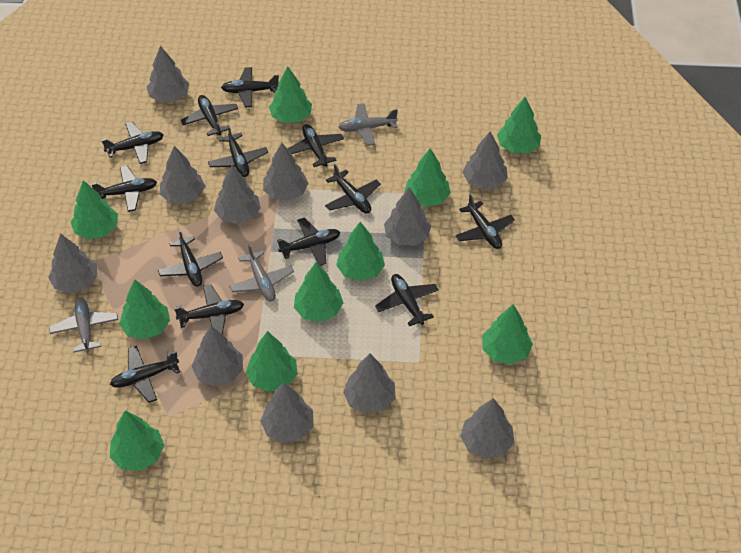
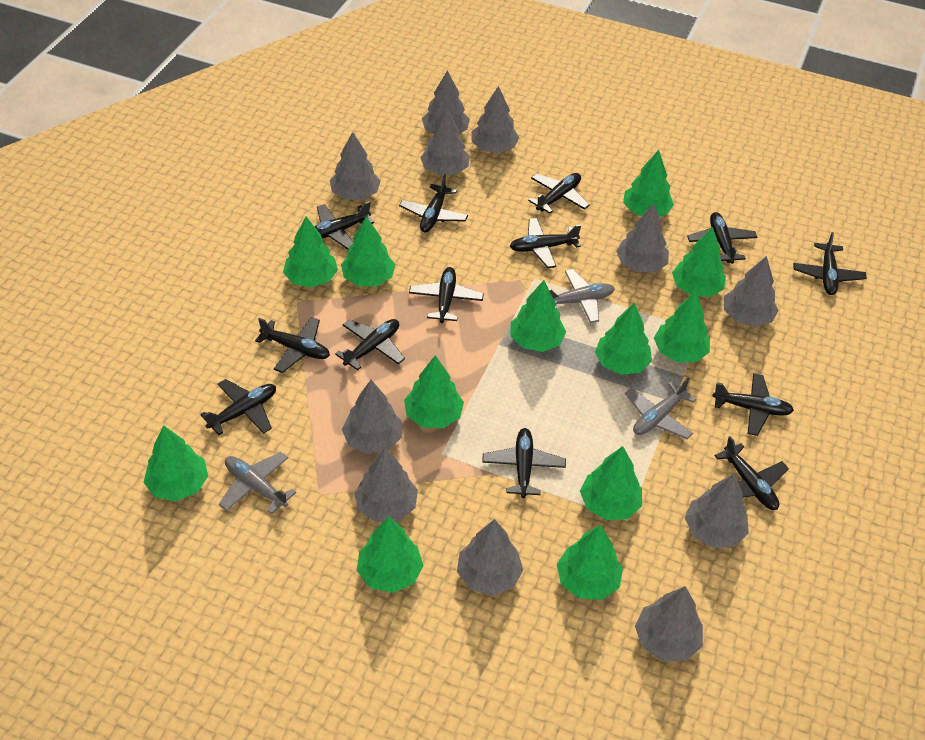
green tree: 10 -> 12

